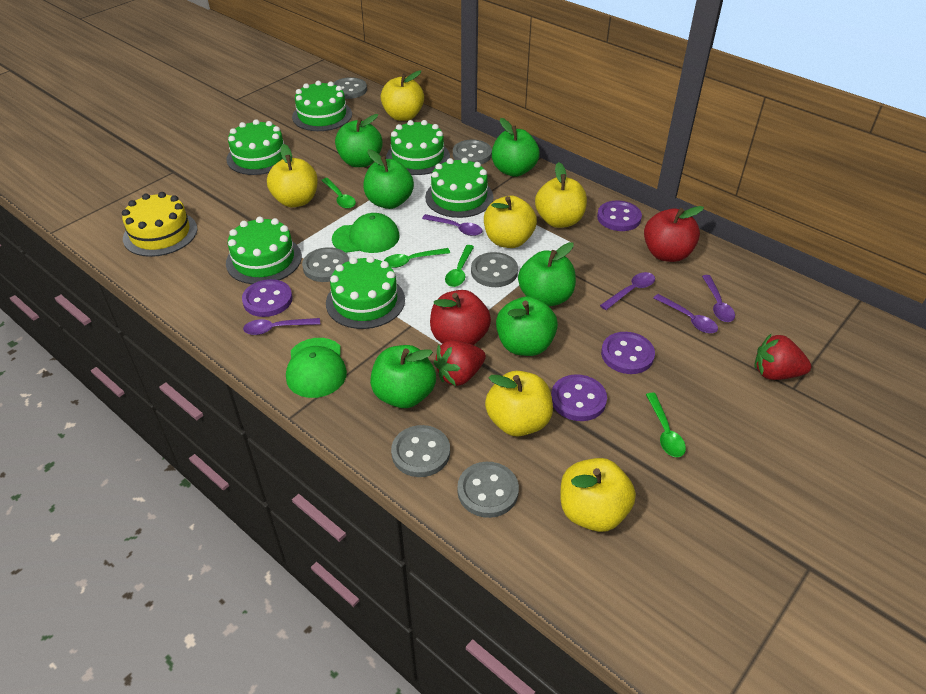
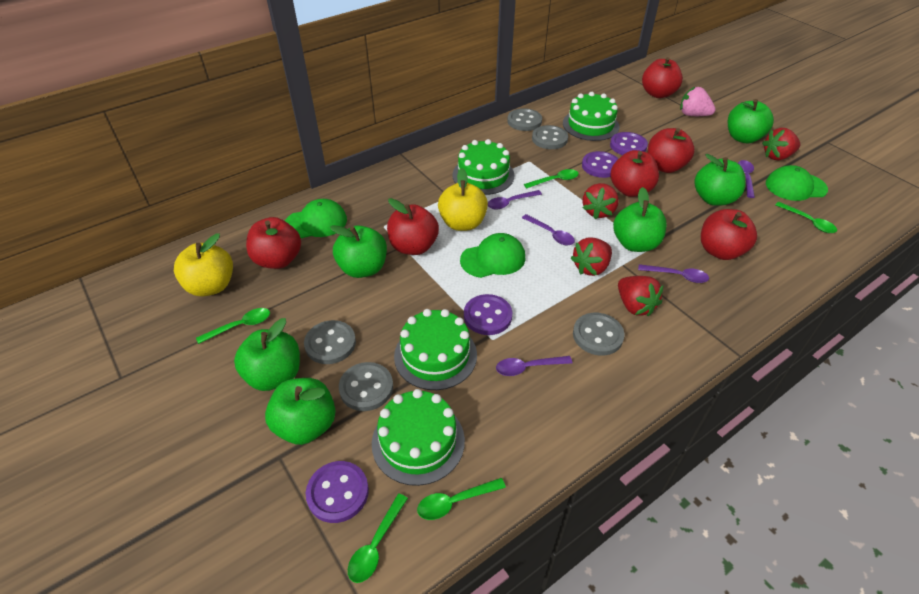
green cake: 6 -> 4
green cap: 2 -> 3
green spoon: 4 -> 5
grey button: 6 -> 5
pink strawberry: 0 -> 1
red apple: 2 -> 6
red strawberry: 2 -> 4
yellow apple: 6 -> 2
yellow cake: 1 -> 0

